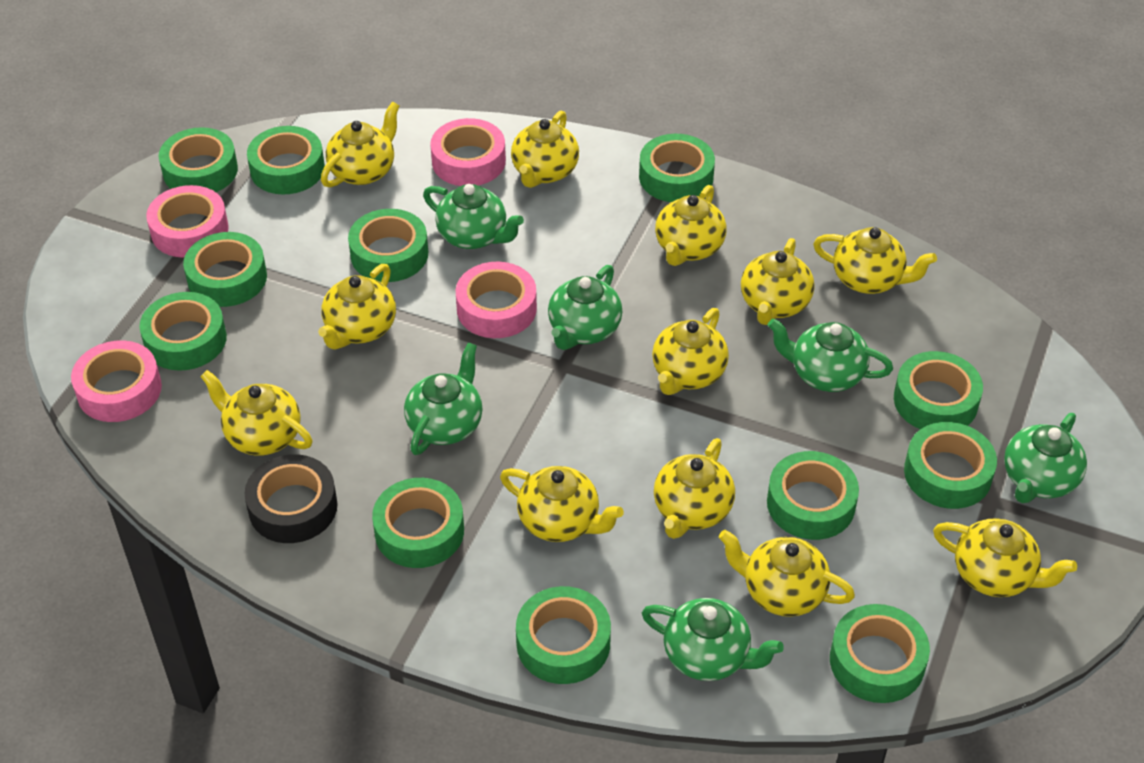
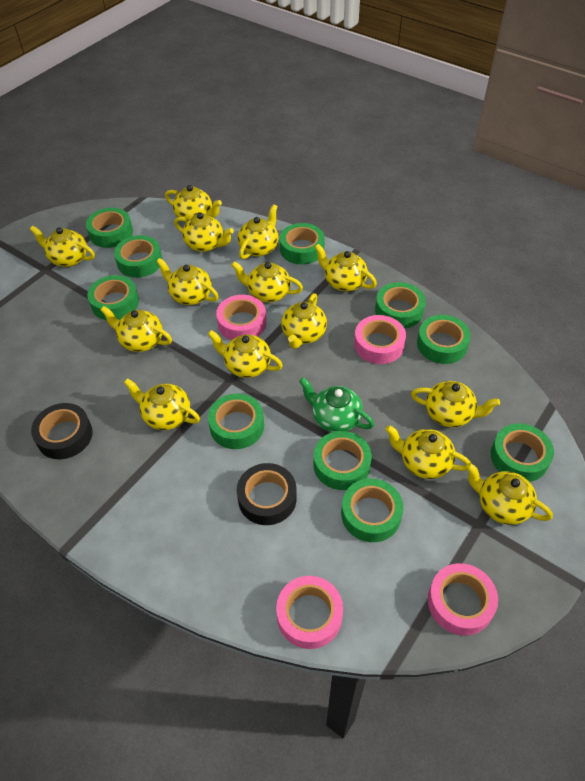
black tape: 1 -> 2
green tape: 12 -> 10
green teapot: 6 -> 1
yellow teapot: 12 -> 14

